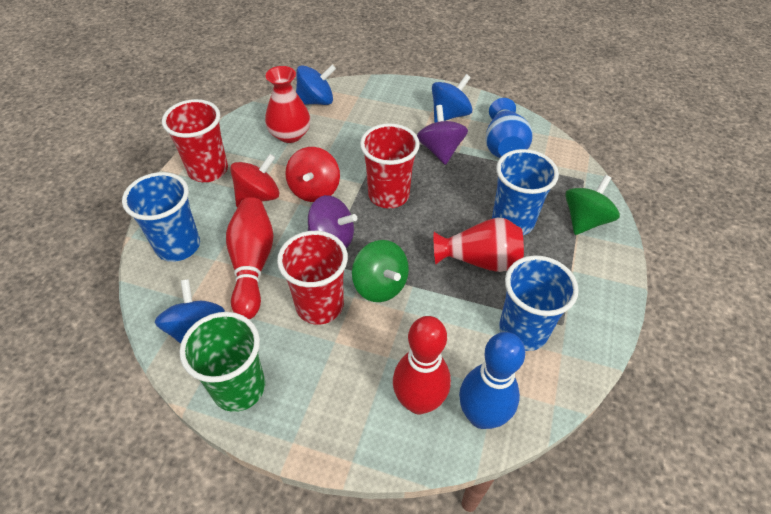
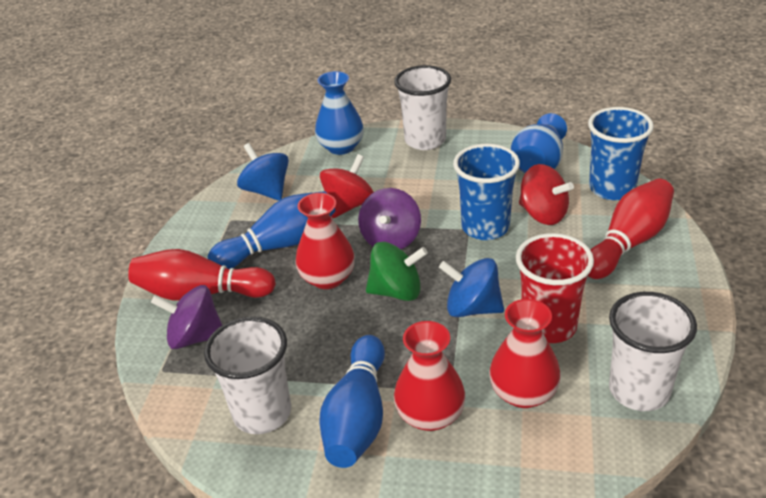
blue bowling pin: 1 -> 2
blue cup: 3 -> 2
blue spinning top: 3 -> 2
blue vase: 1 -> 2
green cup: 1 -> 0
green spinning top: 2 -> 1
red cup: 3 -> 1
red vase: 2 -> 3
white cup: 0 -> 3

